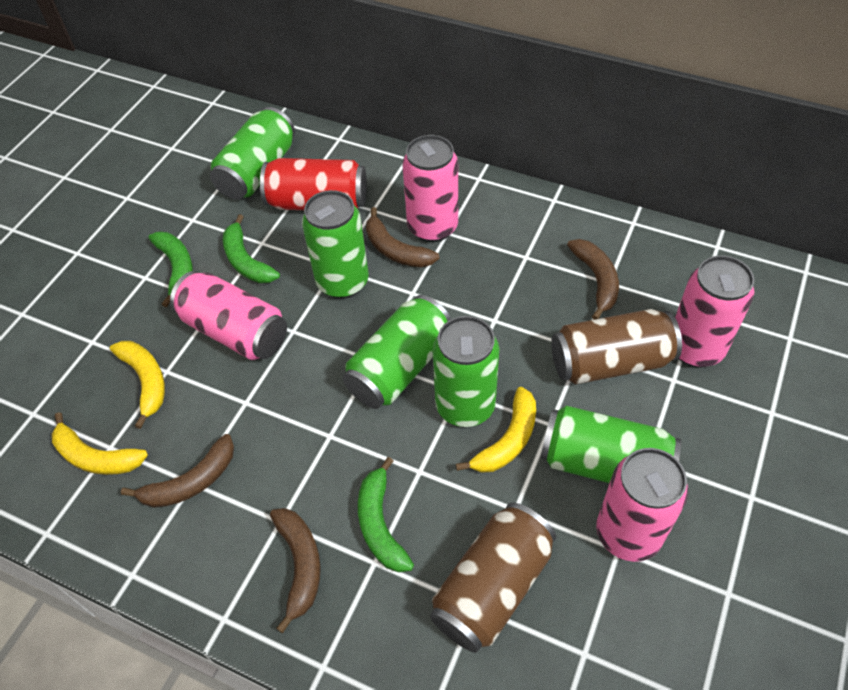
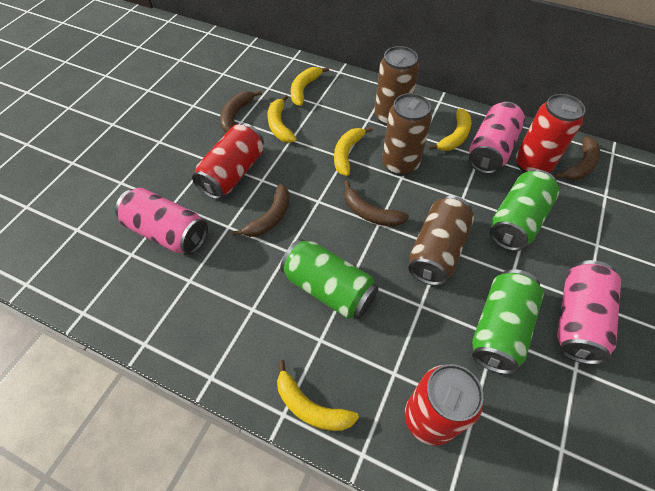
brown can: 2 -> 3
green banana: 3 -> 0
green can: 5 -> 3
pink can: 4 -> 3
red can: 1 -> 3
yellow banana: 3 -> 5

